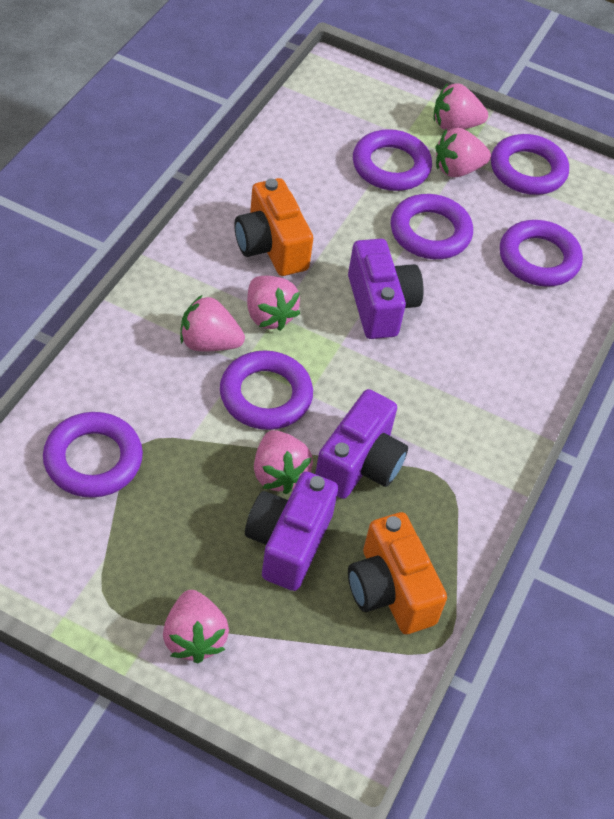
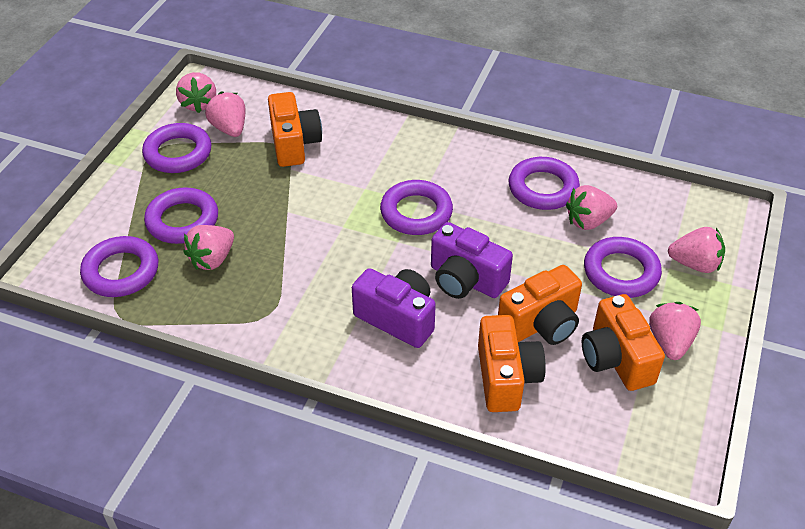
orange camera: 2 -> 4
purple camera: 3 -> 2

